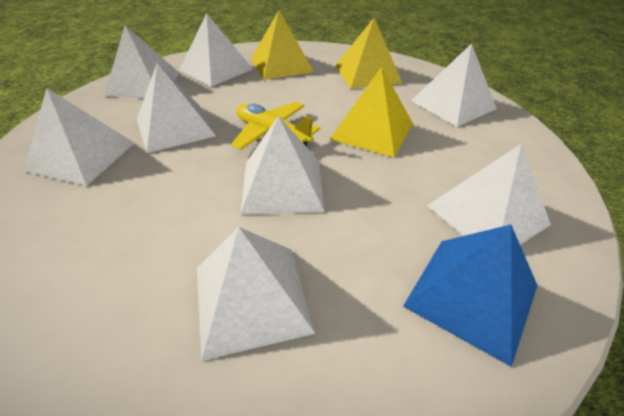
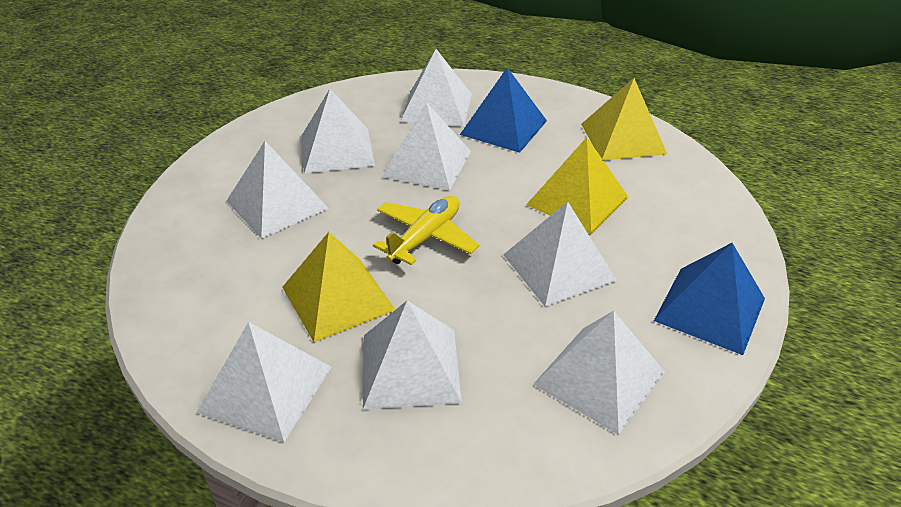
blue pyramid: 1 -> 2

